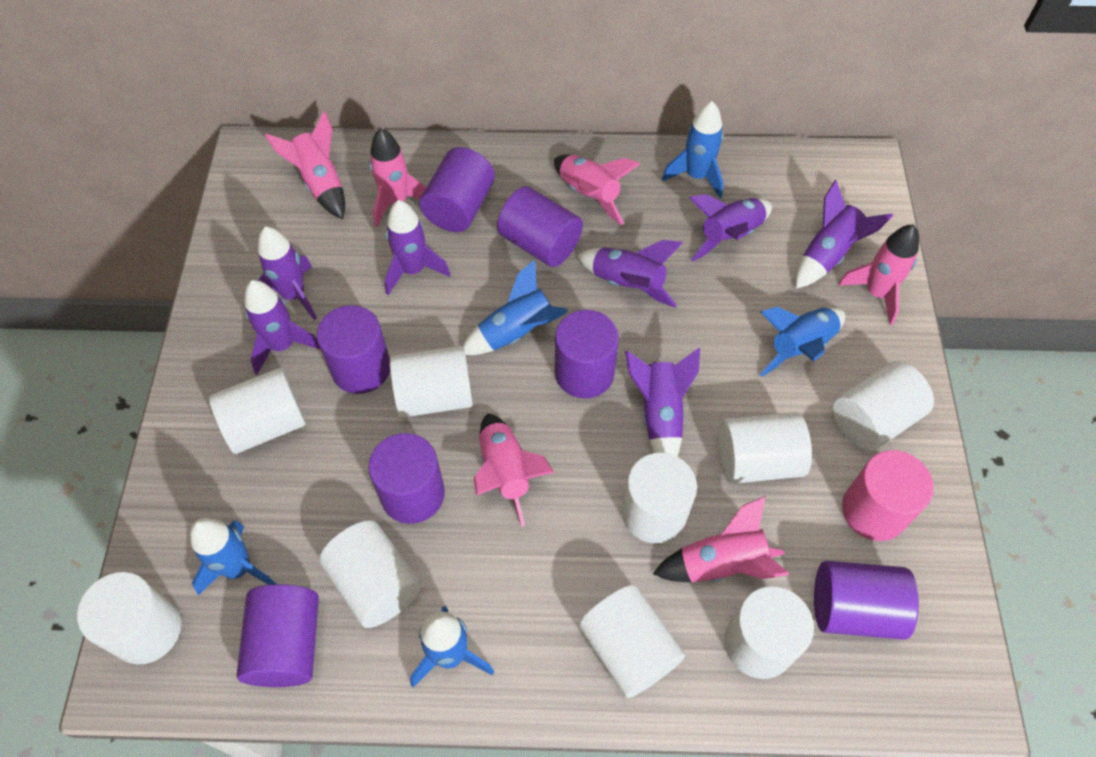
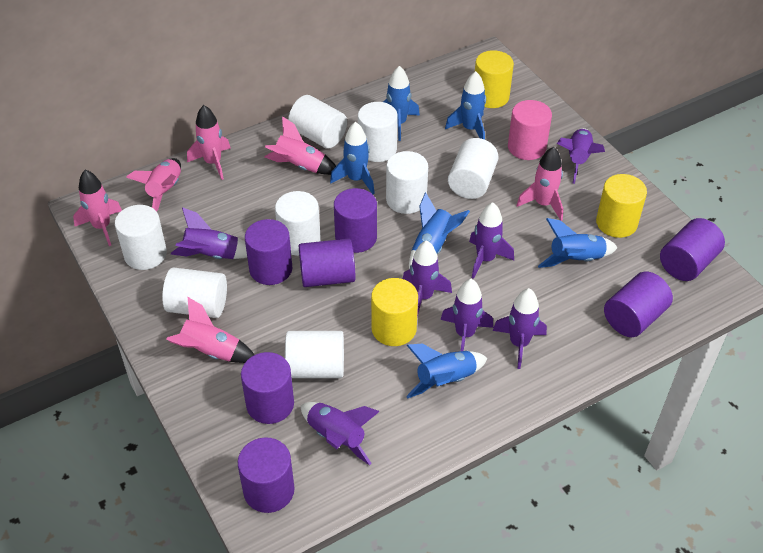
blue rocket: 5 -> 6
white cylinder: 9 -> 8
yellow cylinder: 0 -> 3

